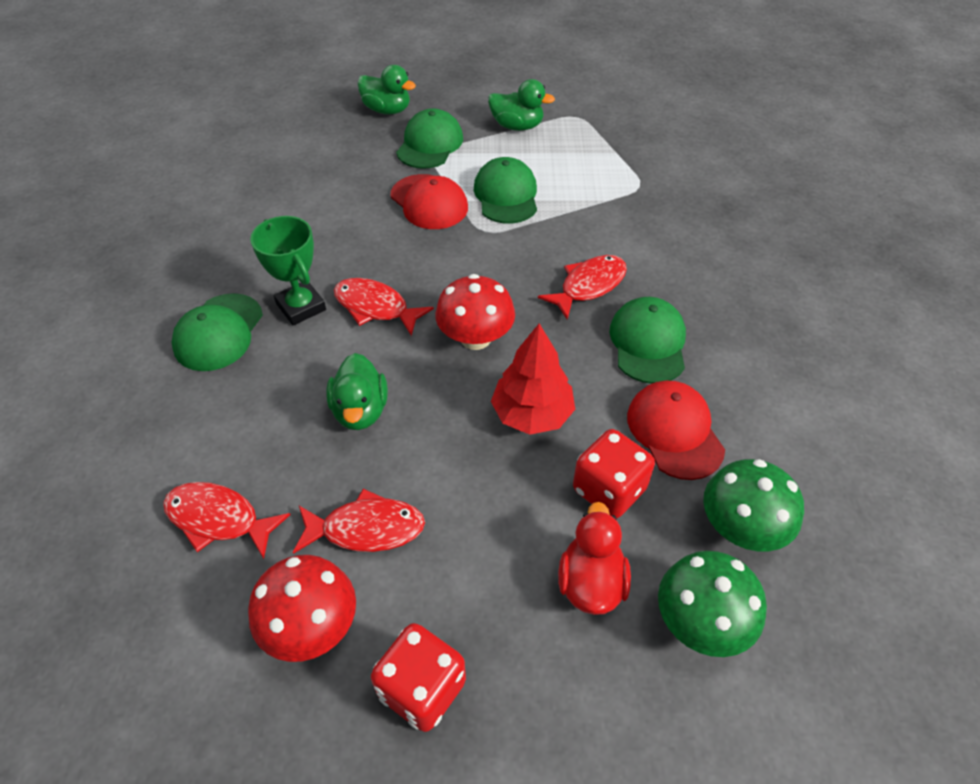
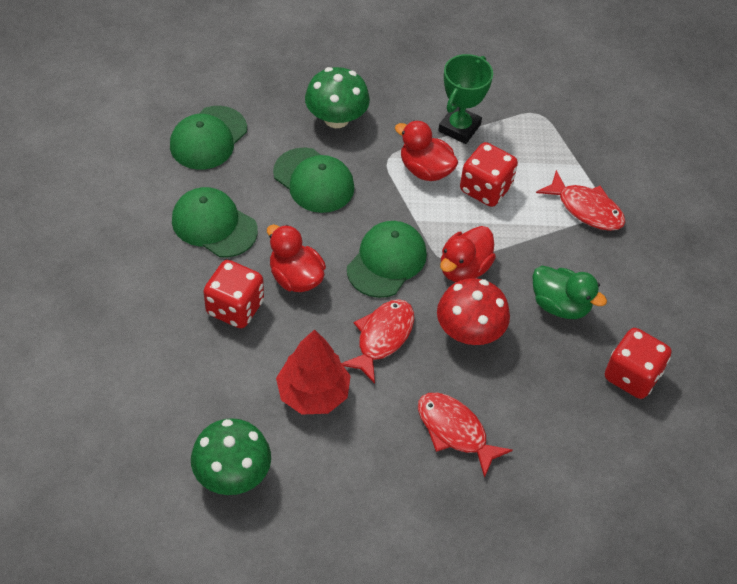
green duck: 3 -> 1
red cap: 2 -> 0
red dice: 2 -> 3
red duck: 1 -> 3
red fish: 4 -> 3
red mushroom: 2 -> 1

